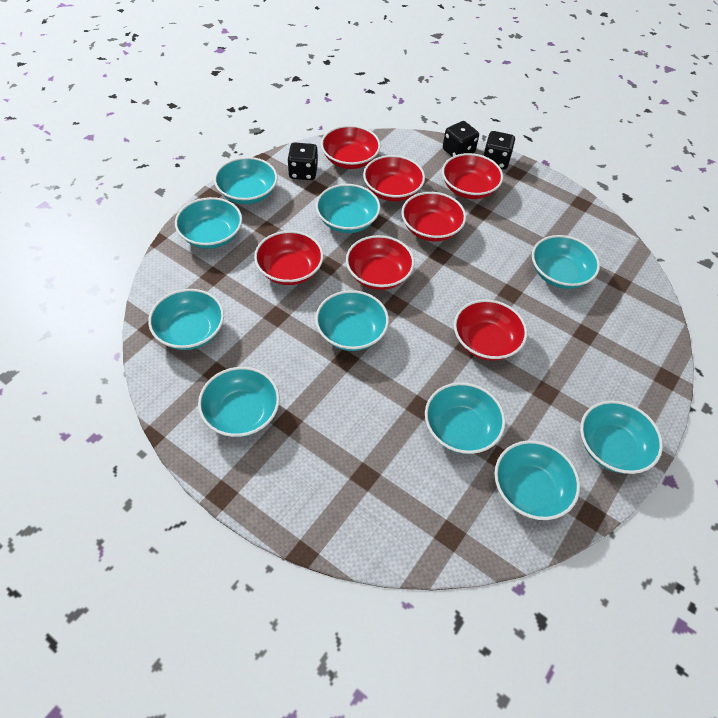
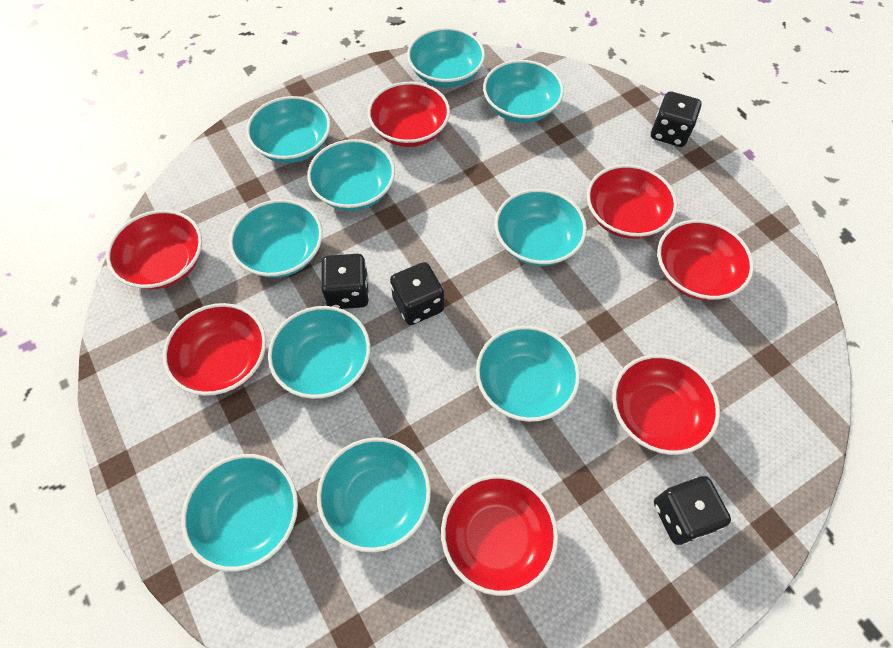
black dice: 3 -> 4

